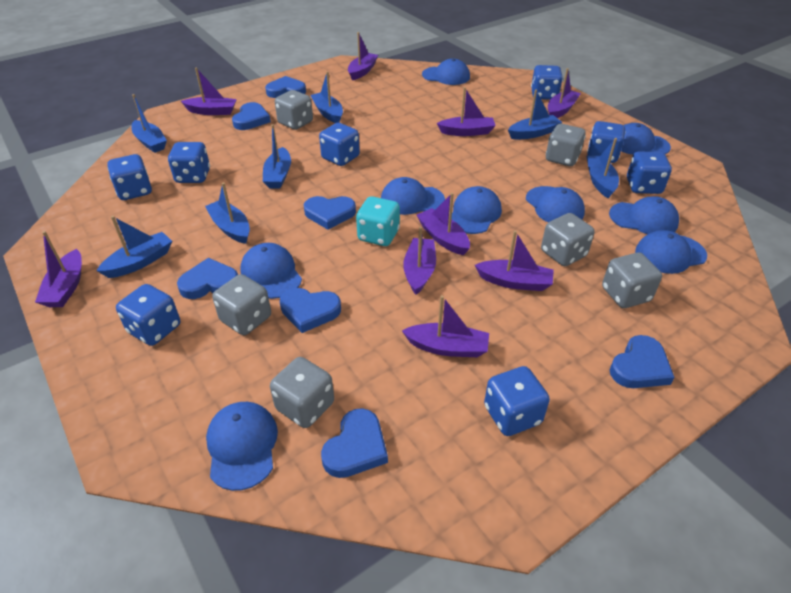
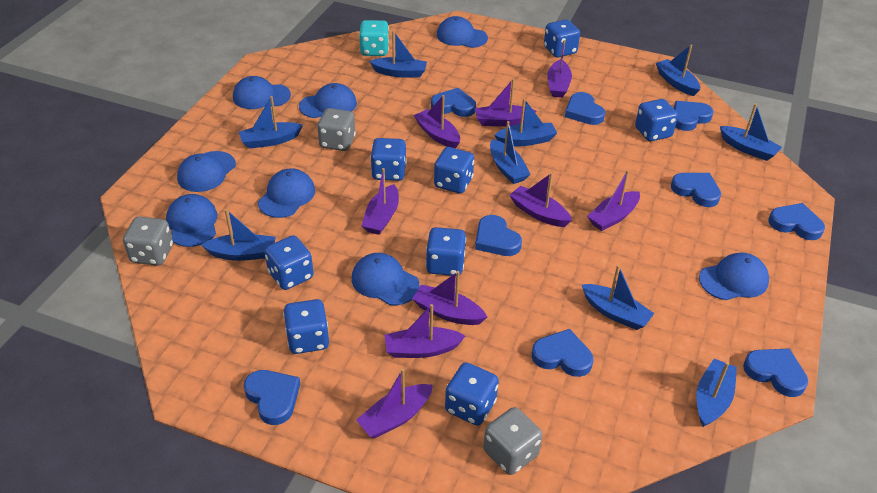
blue boat: 7 -> 9
blue cap: 9 -> 8
blue heart: 7 -> 9
grey dice: 6 -> 3

